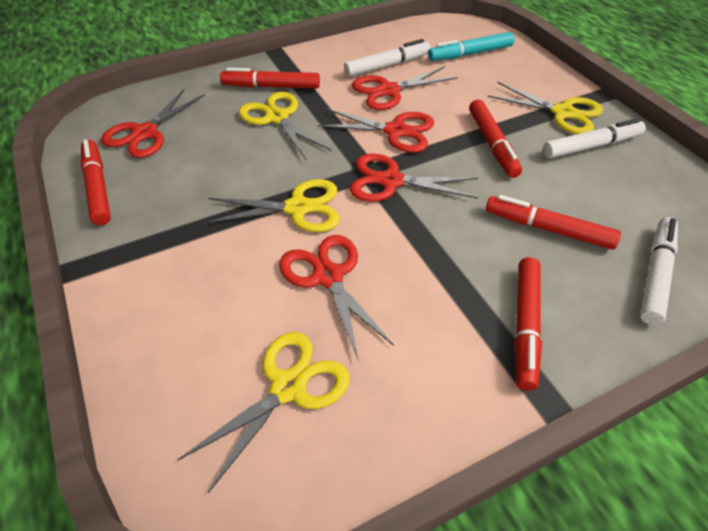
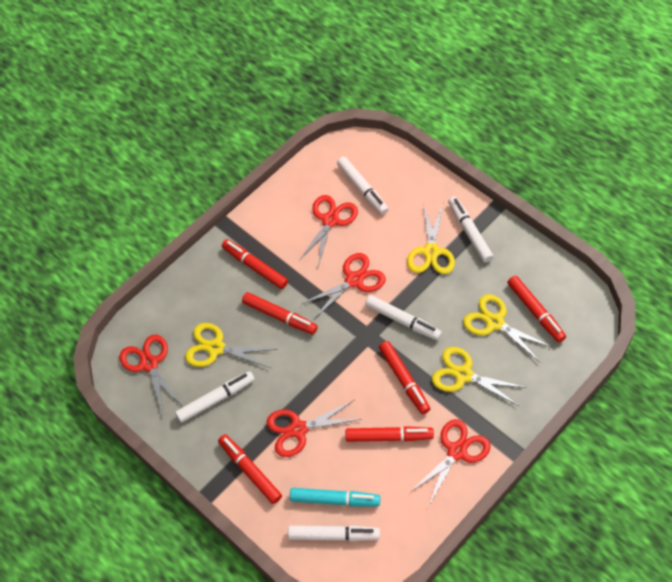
red marker: 5 -> 6
white marker: 3 -> 5

